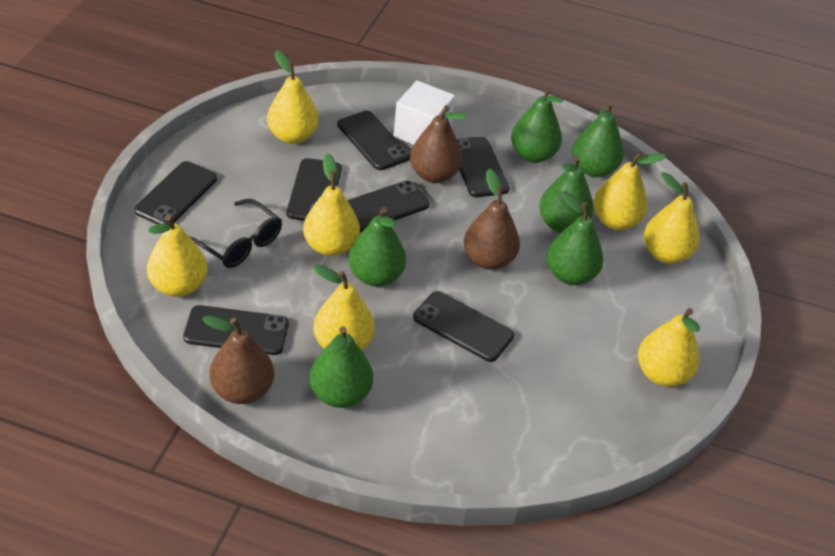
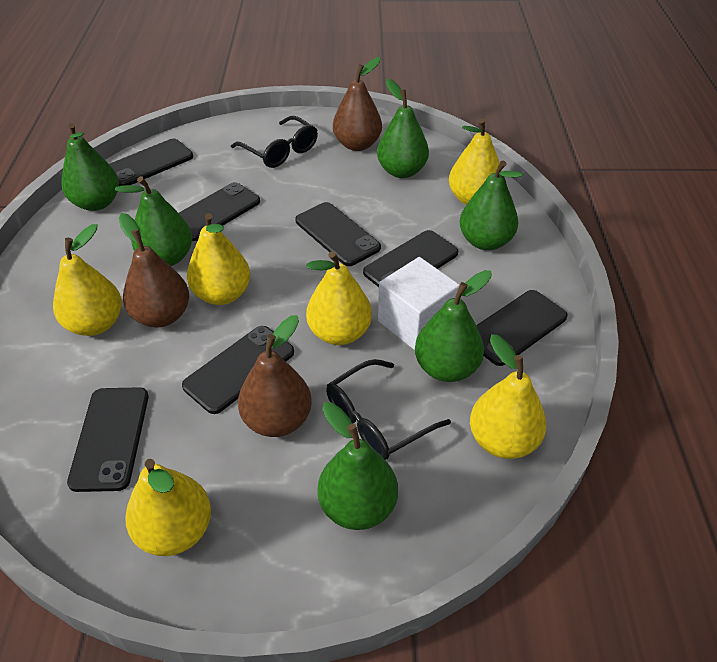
black glasses: 1 -> 2
yellow pear: 7 -> 6

